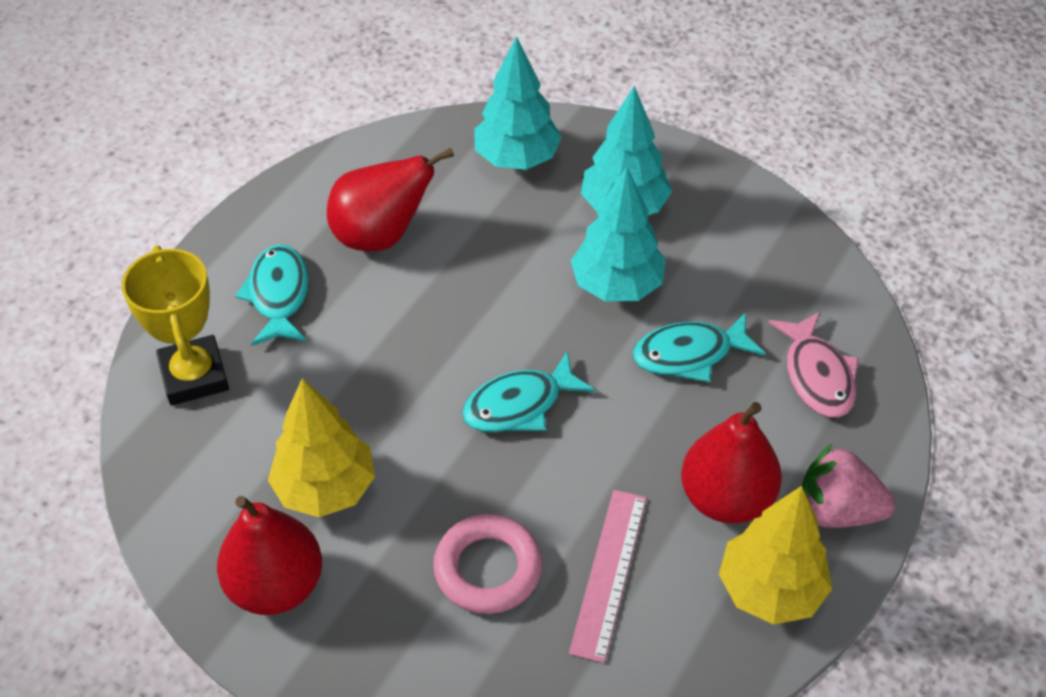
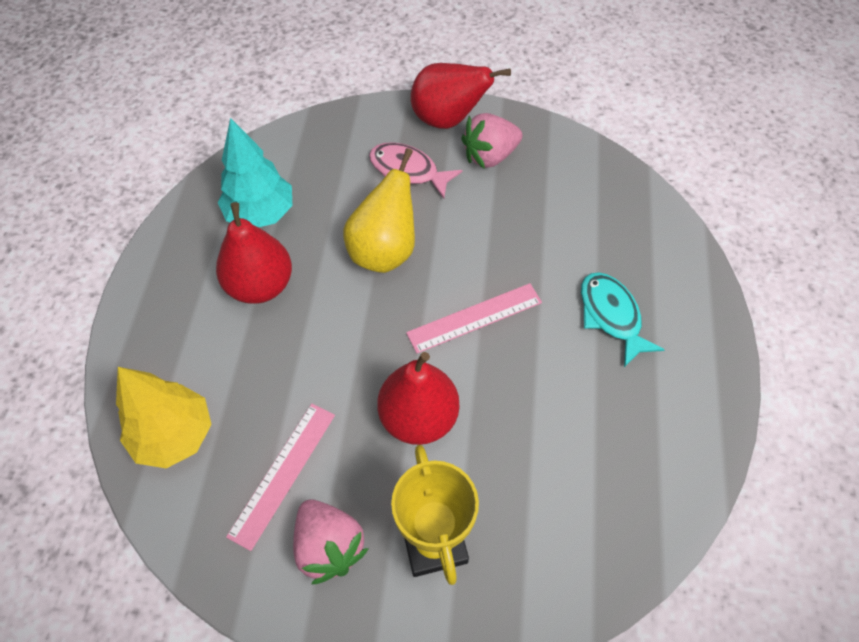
pink ring: 1 -> 0
pink ruler: 1 -> 2
pink strawberry: 1 -> 2
turquoise fish: 3 -> 1
turquoise tree: 3 -> 1
yellow pear: 0 -> 1
yellow tree: 2 -> 1

